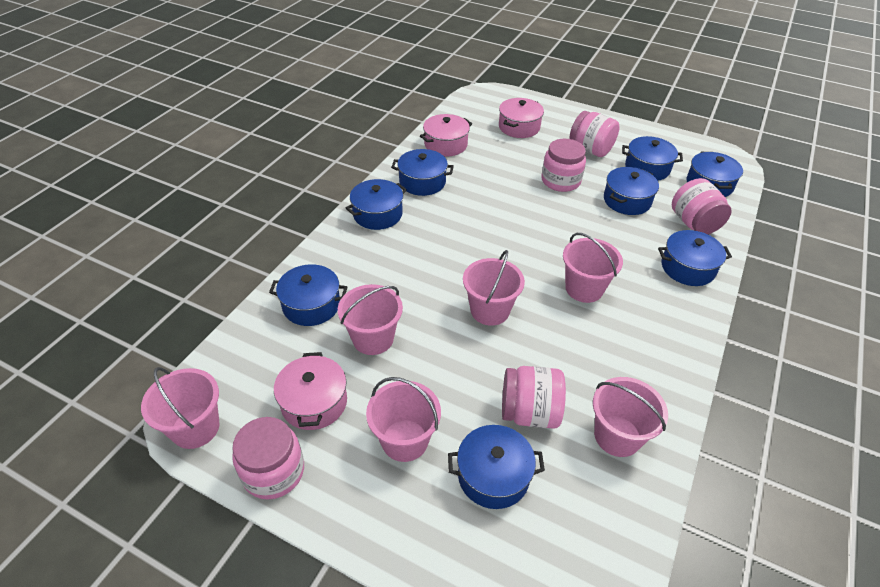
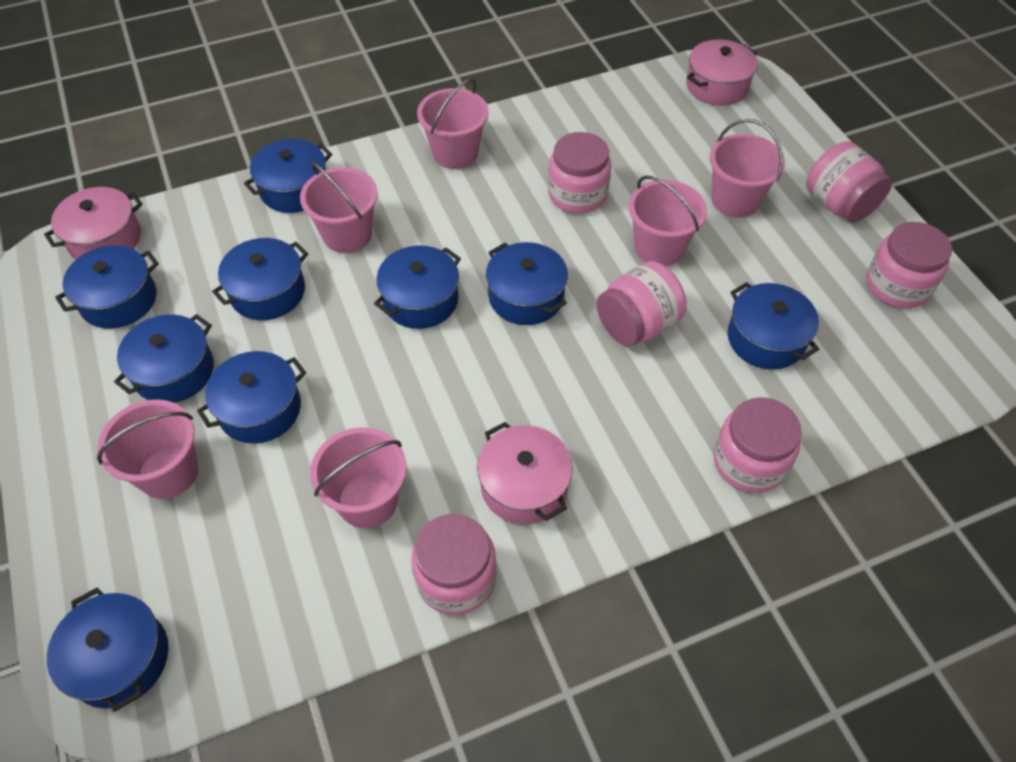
blue pot: 8 -> 9
pink jar: 5 -> 6

